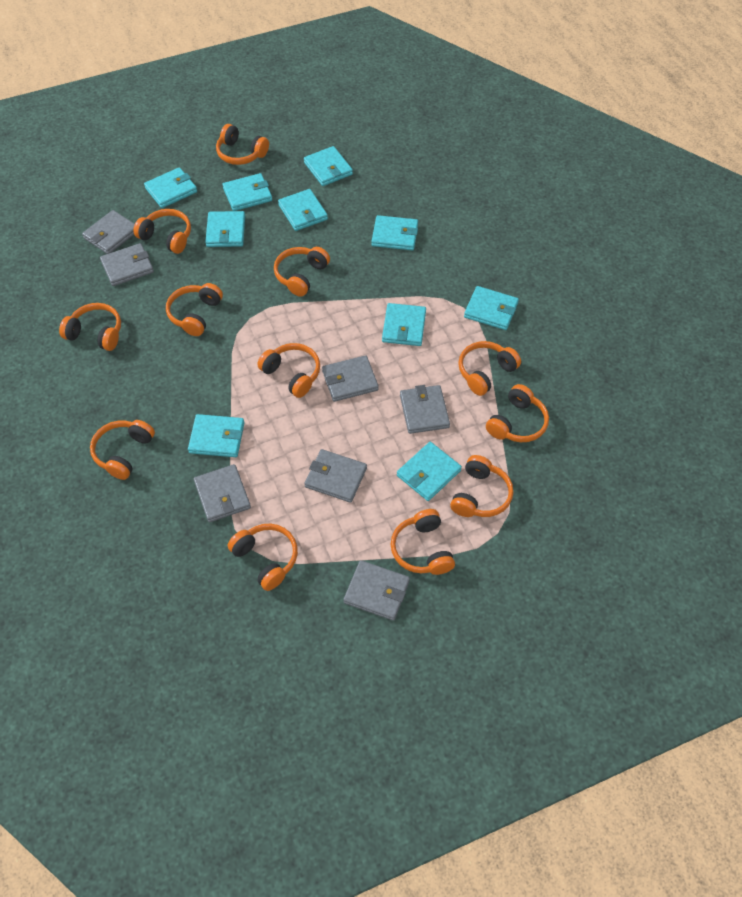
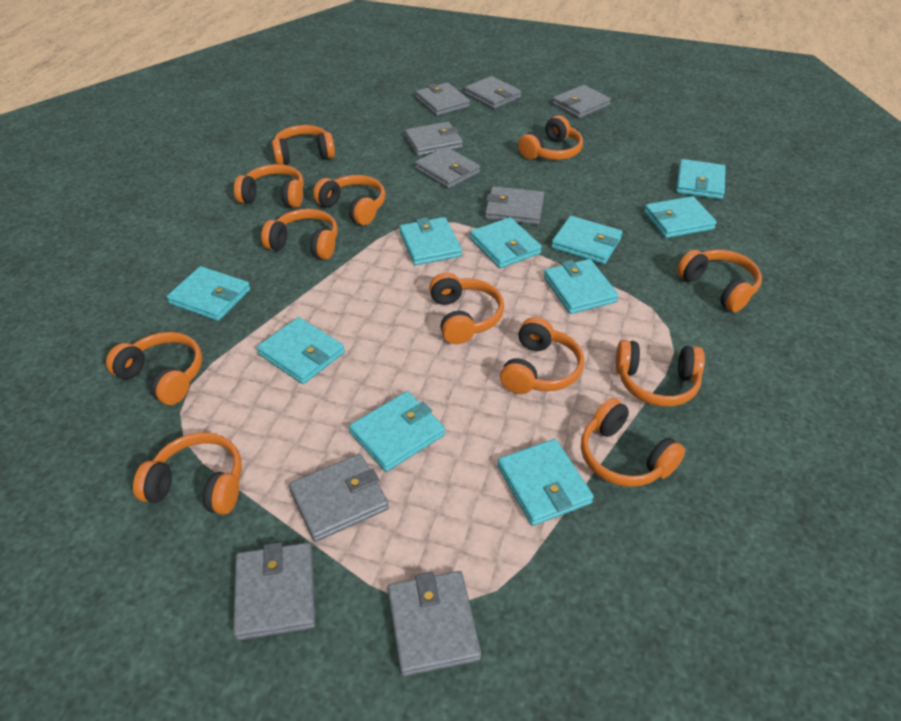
grey wallet: 7 -> 9

